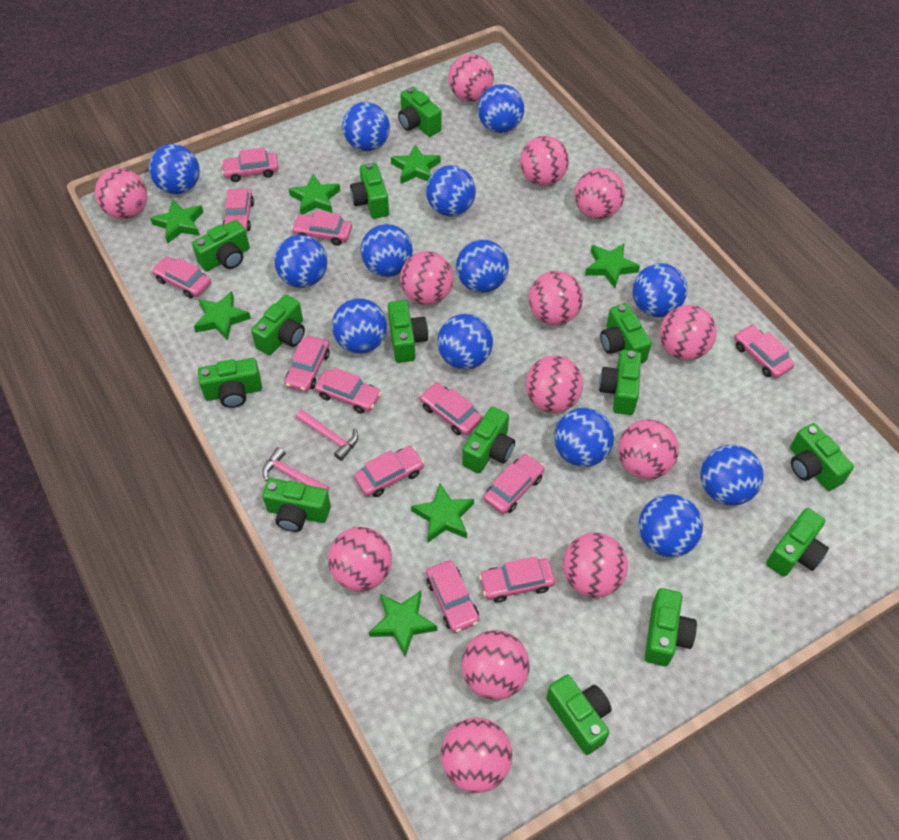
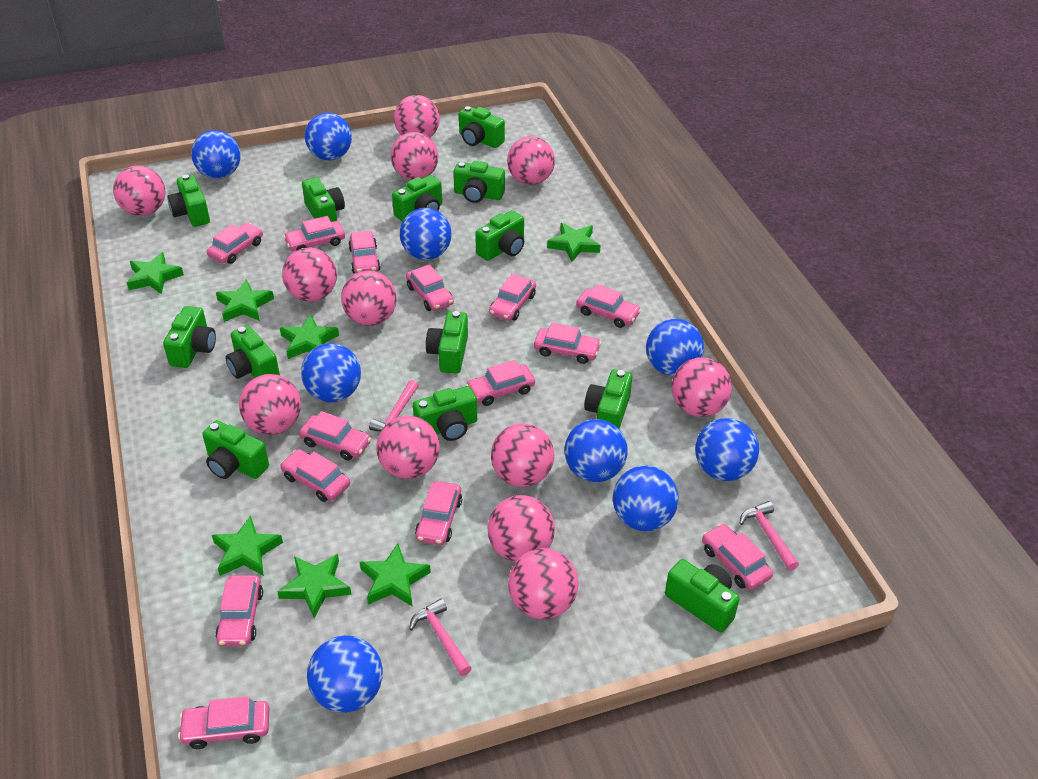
blue ball: 13 -> 9
green camera: 14 -> 13
pink ball: 13 -> 12
pink car: 12 -> 14
pink hammer: 2 -> 3

